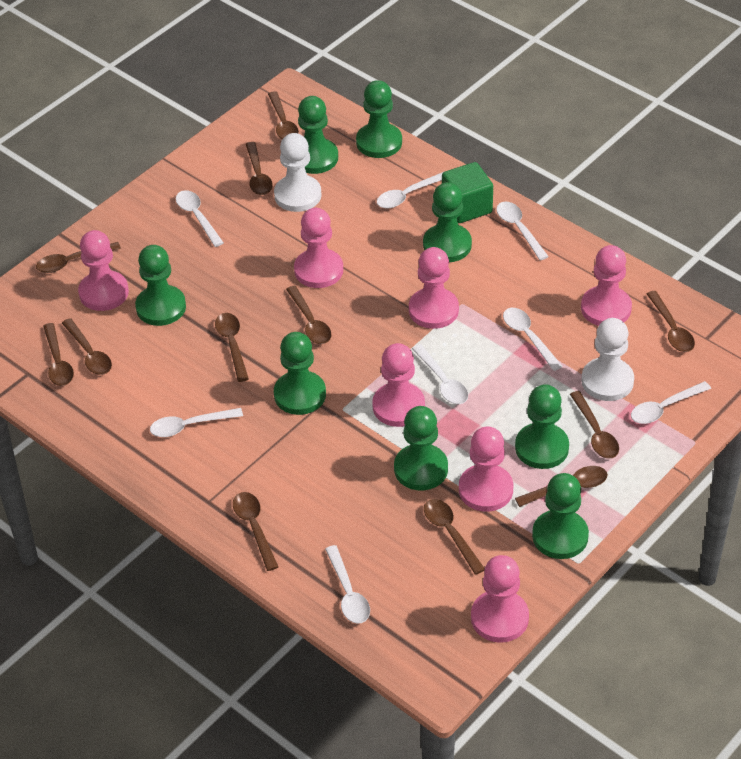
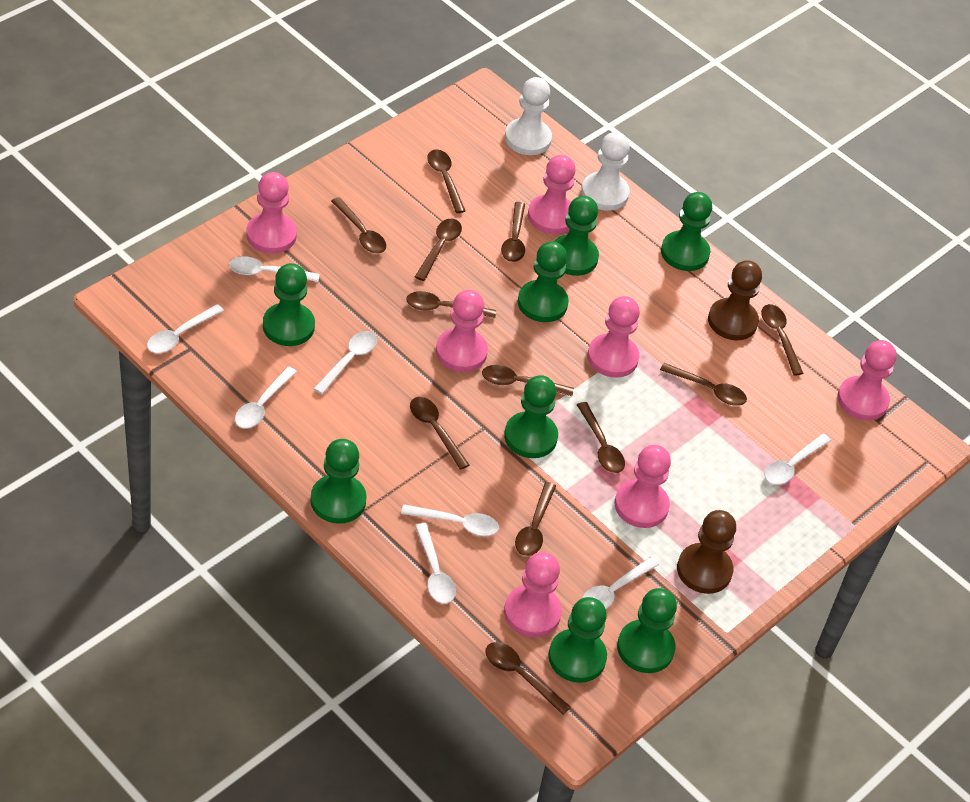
brown pawn: 0 -> 2
green cube: 1 -> 0

